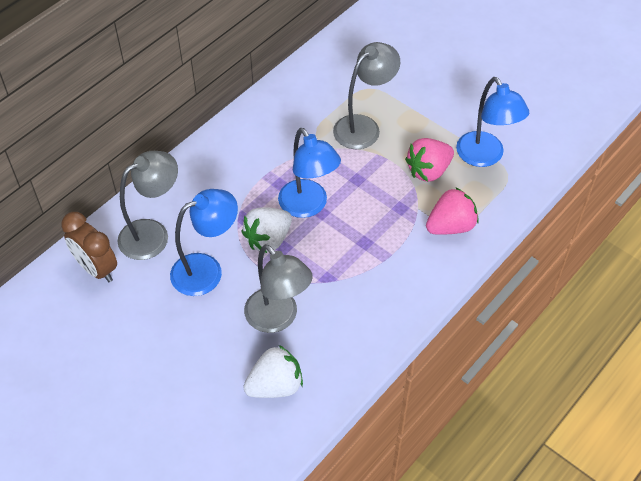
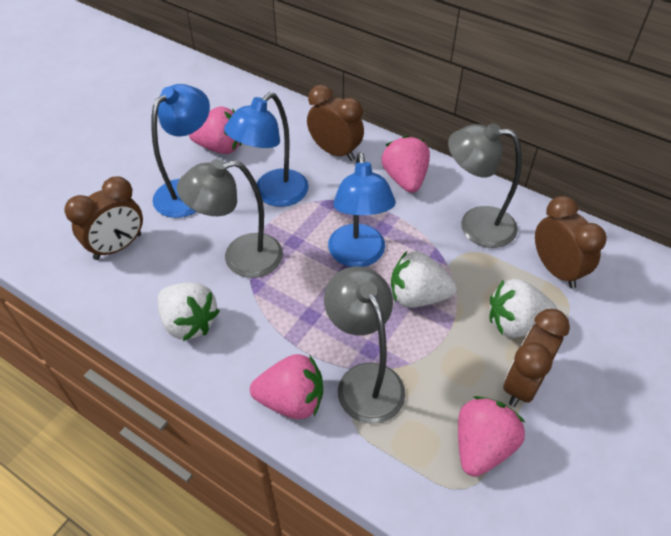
brown clock: 1 -> 4
pink strawberry: 2 -> 4
white strawberry: 2 -> 3

